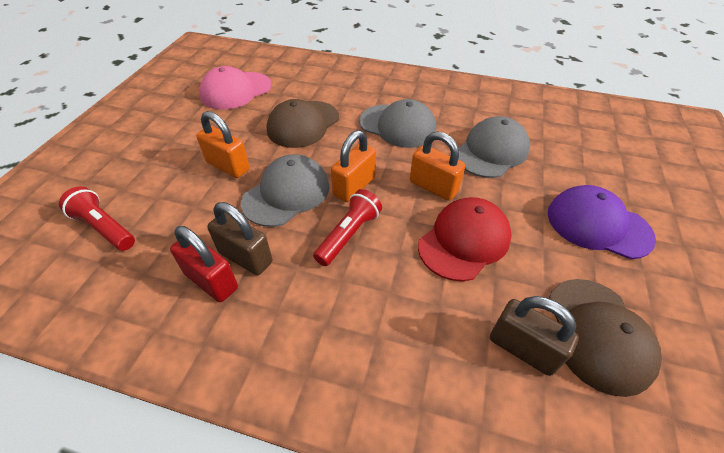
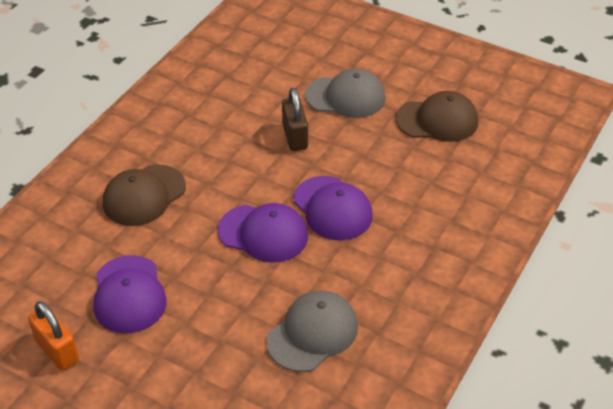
brown padlock: 2 -> 1
grey cap: 3 -> 2
orange padlock: 3 -> 1
pink cap: 1 -> 0
purple cap: 1 -> 3
red cap: 1 -> 0
red flashlight: 2 -> 0
red padlock: 1 -> 0

